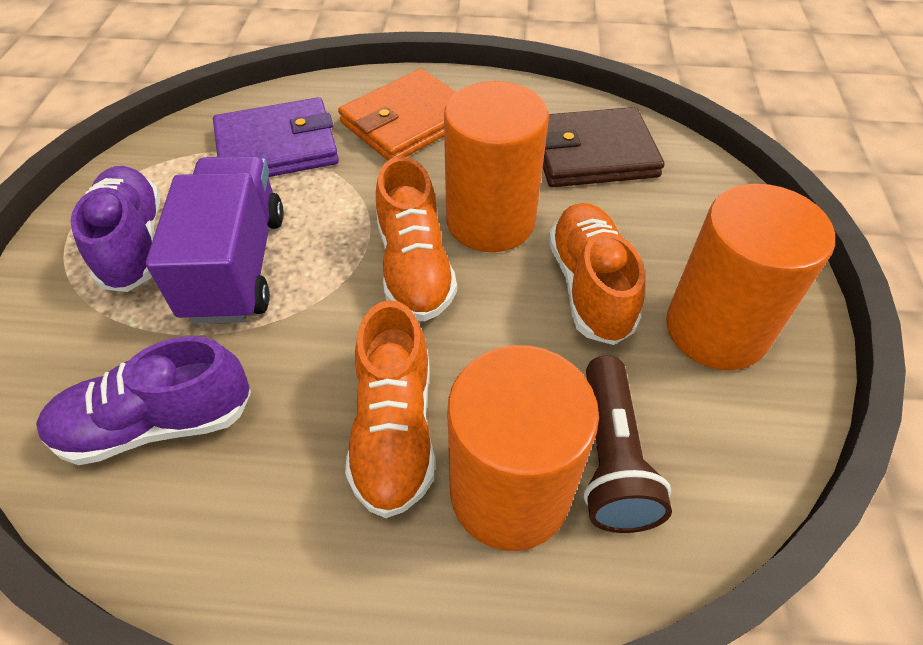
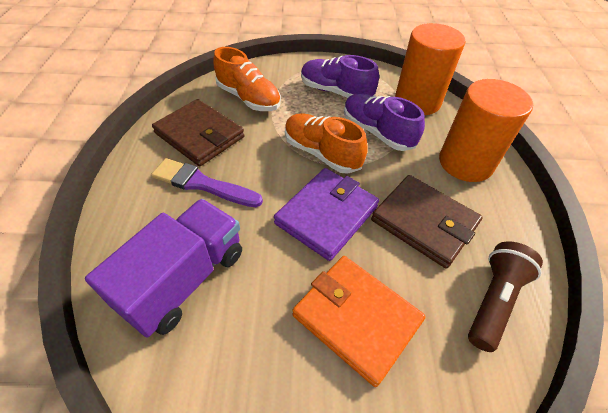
brown wallet: 1 -> 2
orange cylinder: 3 -> 2
orange shoe: 3 -> 2
purple brush: 0 -> 1

